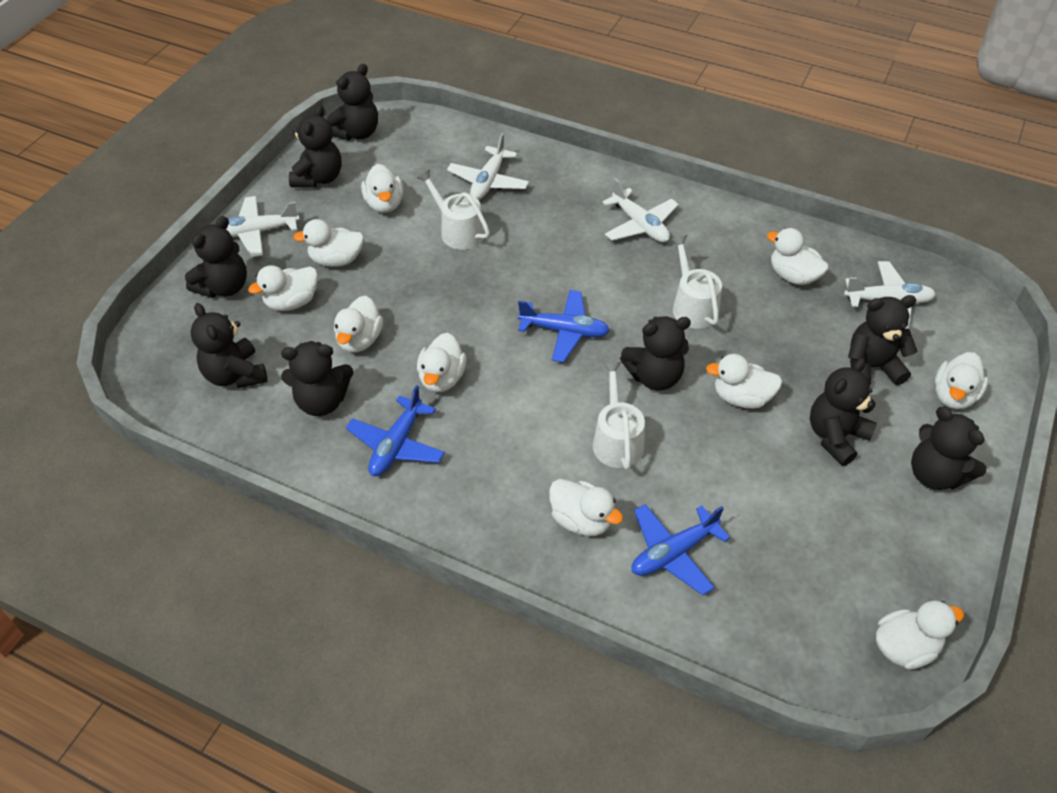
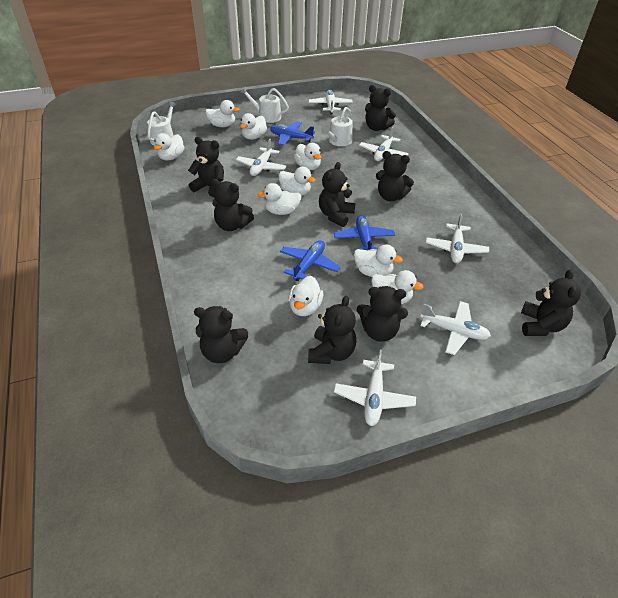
white duck: 10 -> 9
white plane: 4 -> 6

